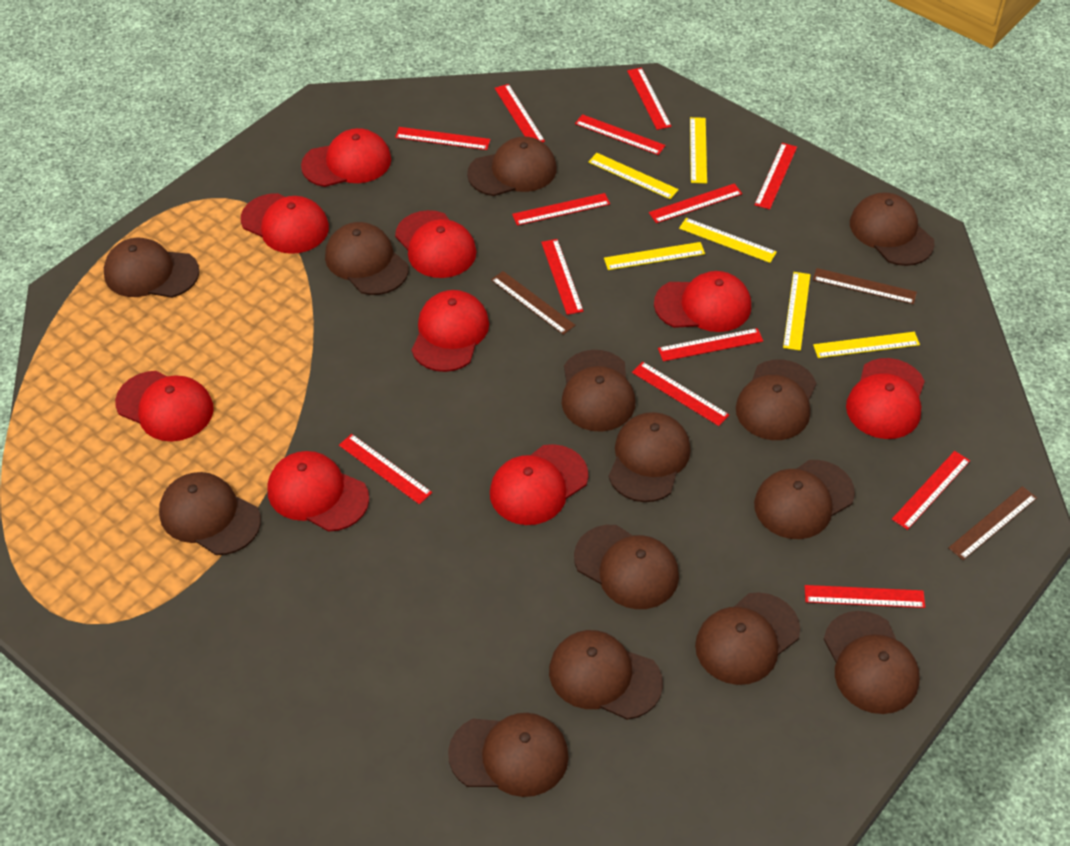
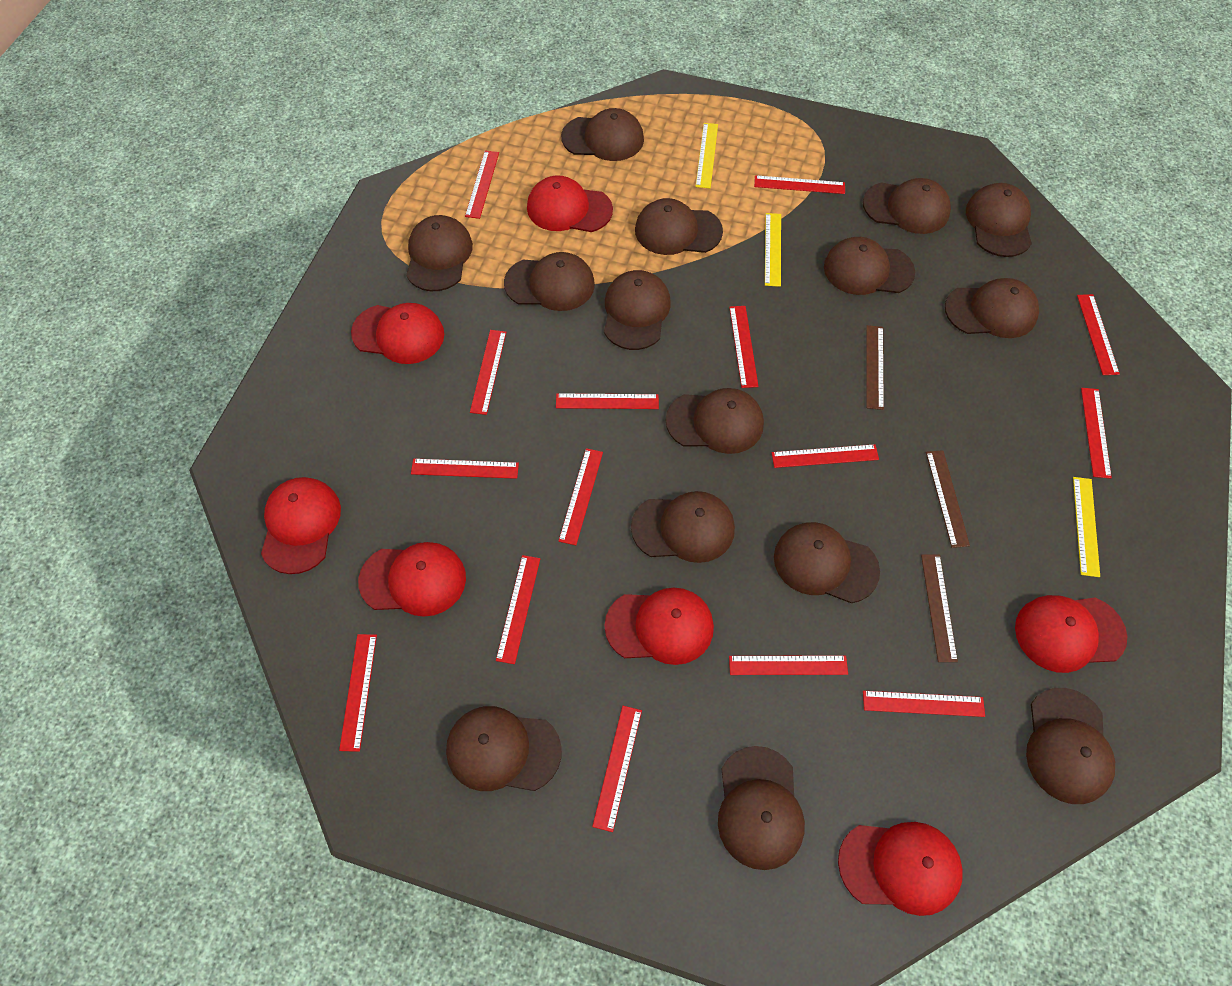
brown cap: 14 -> 15
red cap: 9 -> 7
red ruler: 13 -> 15
yellow ruler: 6 -> 3

